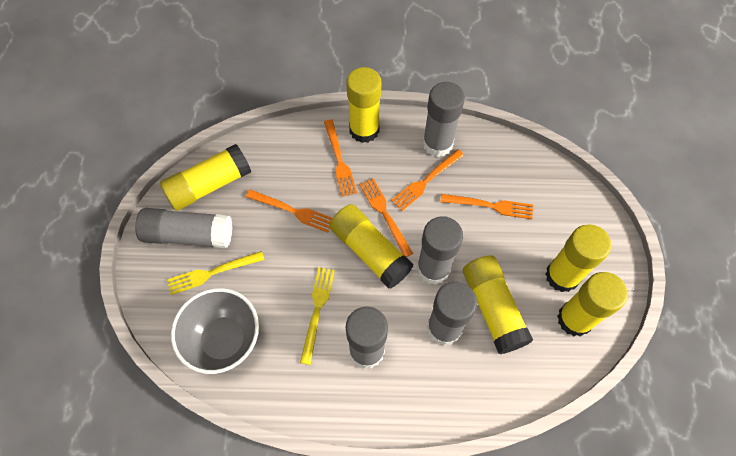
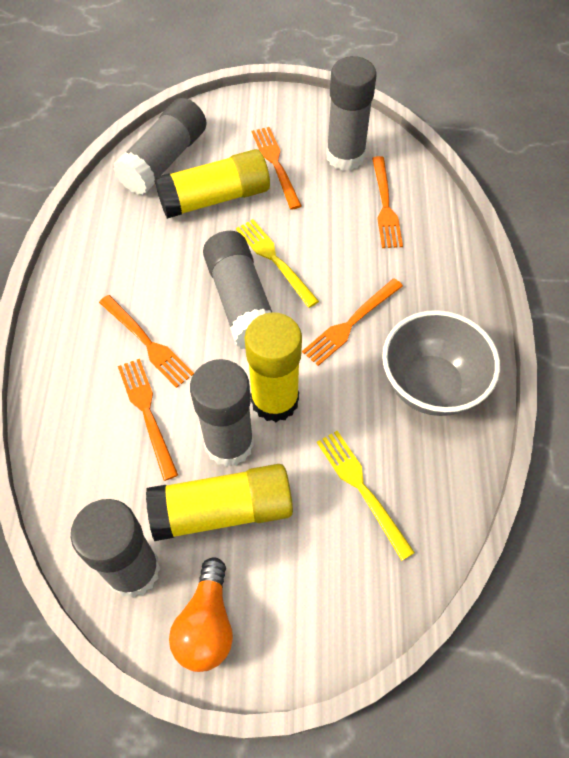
orange light bulb: 0 -> 1
yellow glue stick: 6 -> 3

